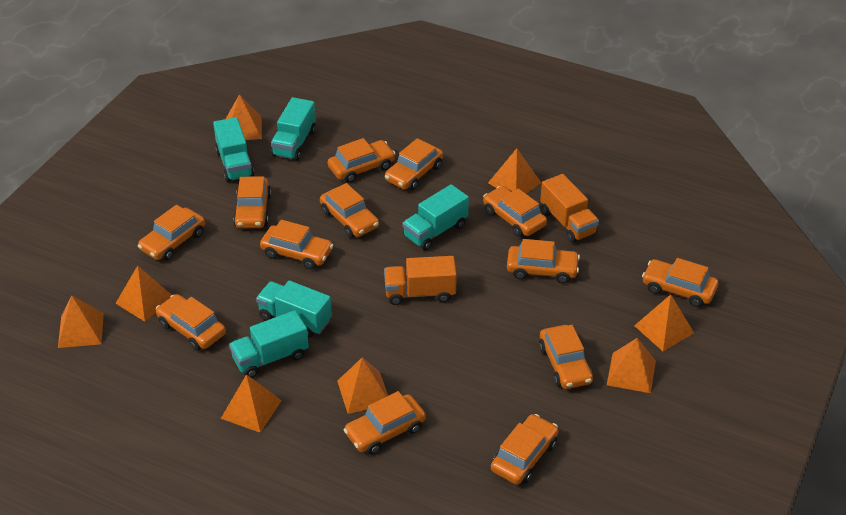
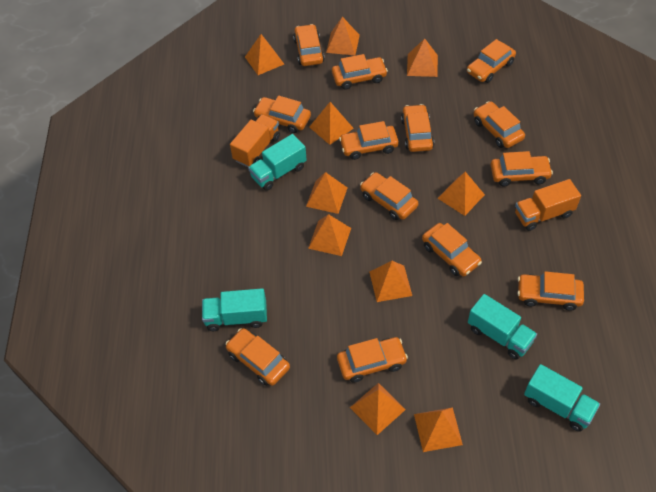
orange pyramid: 8 -> 10
turquoise truck: 5 -> 4

